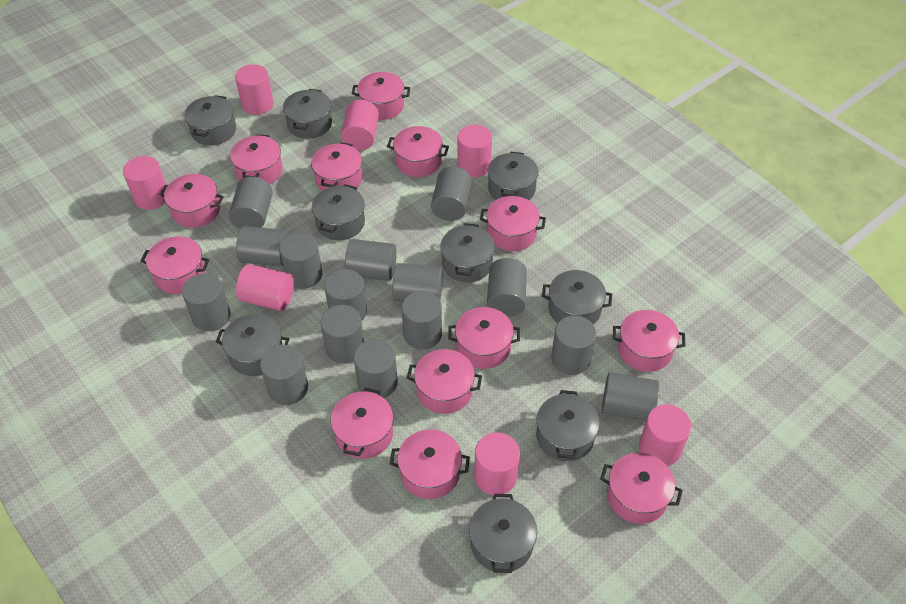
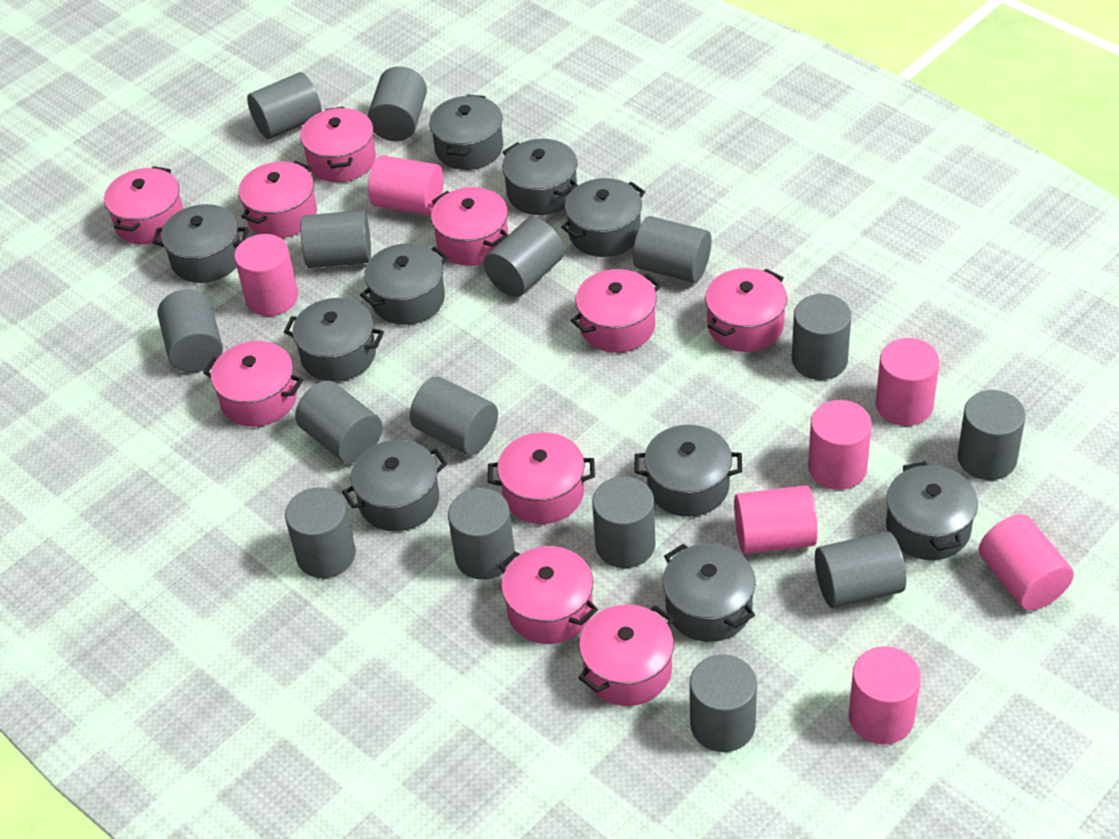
grey pot: 9 -> 10
pink pot: 13 -> 10

